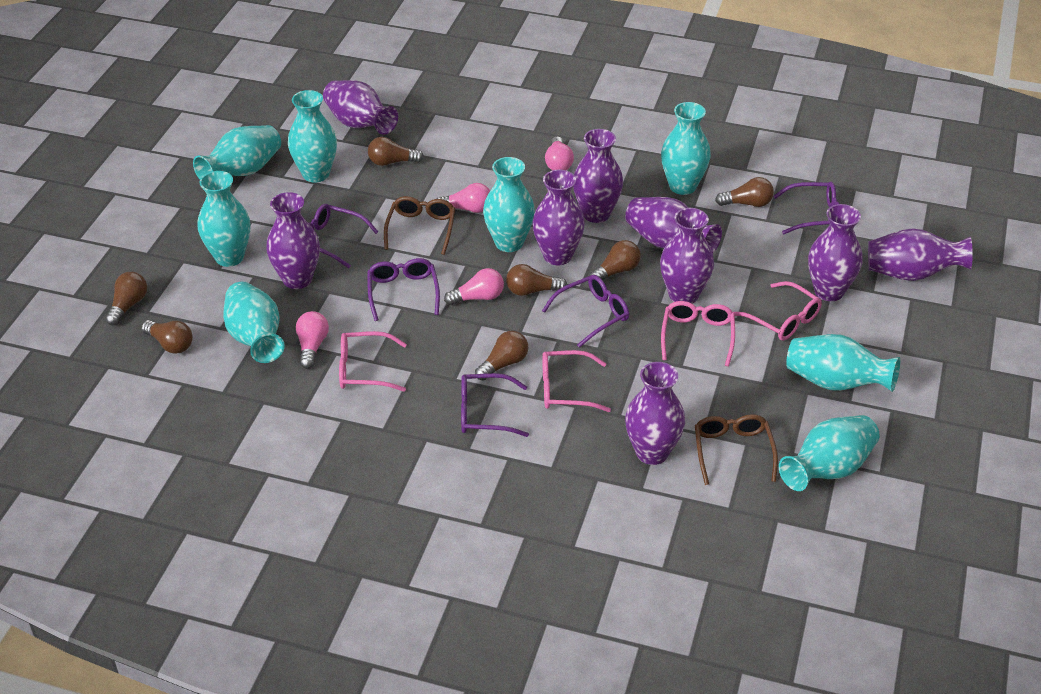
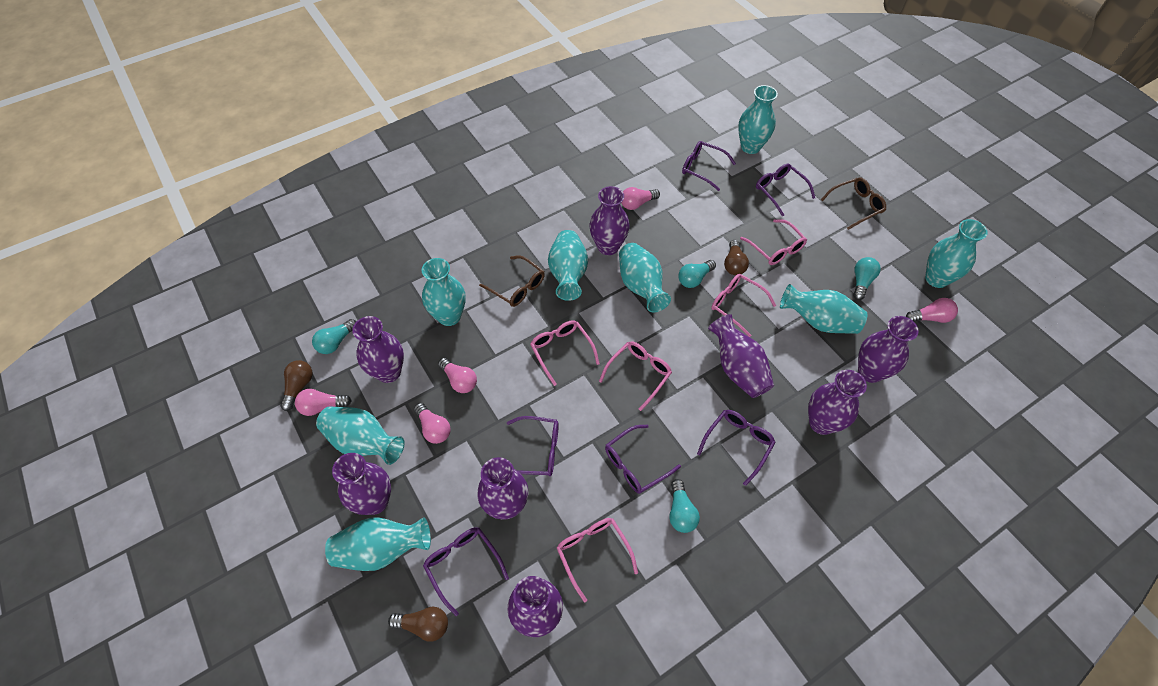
brown light bulb: 7 -> 3
pink glasses: 4 -> 5
pink light bulb: 4 -> 5
purple glasses: 5 -> 6
purple vase: 9 -> 8
turquoise light bulb: 0 -> 4

